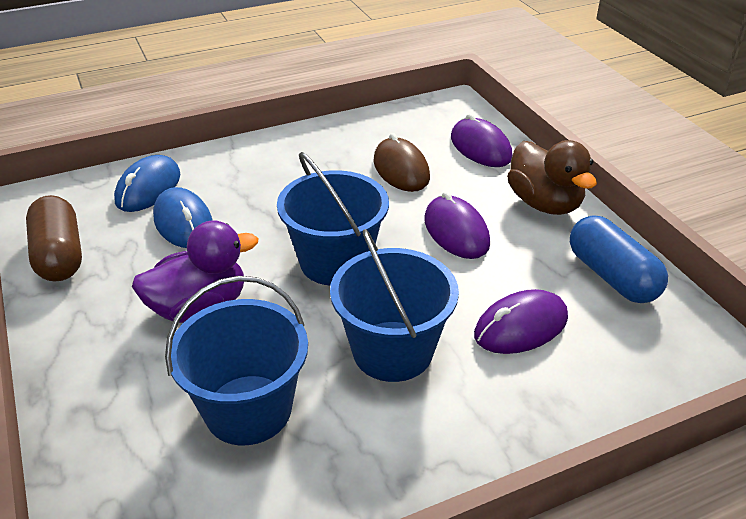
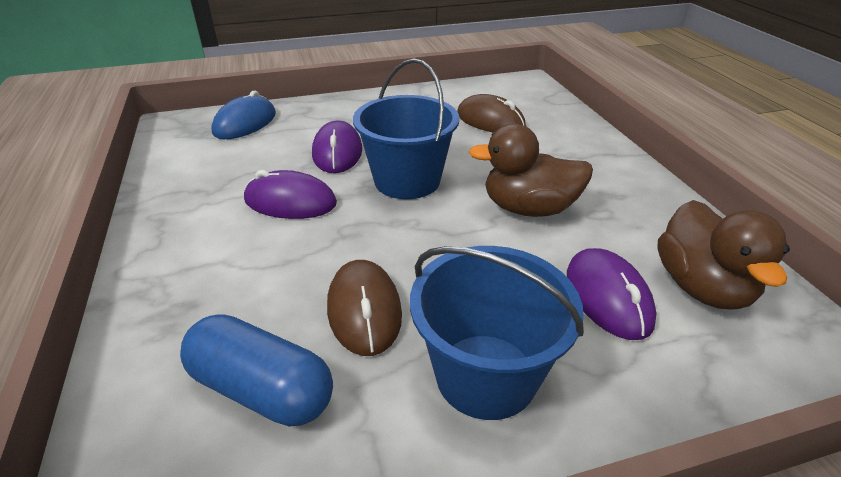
blue bucket: 3 -> 2
blue mouse: 2 -> 1
brown capsule: 1 -> 0
brown duck: 1 -> 2
brown mouse: 1 -> 2
purple duck: 1 -> 0

